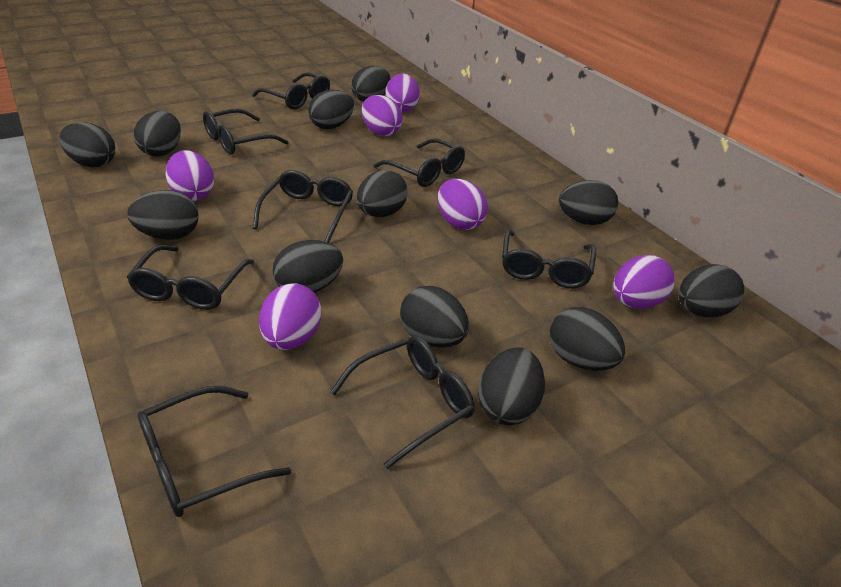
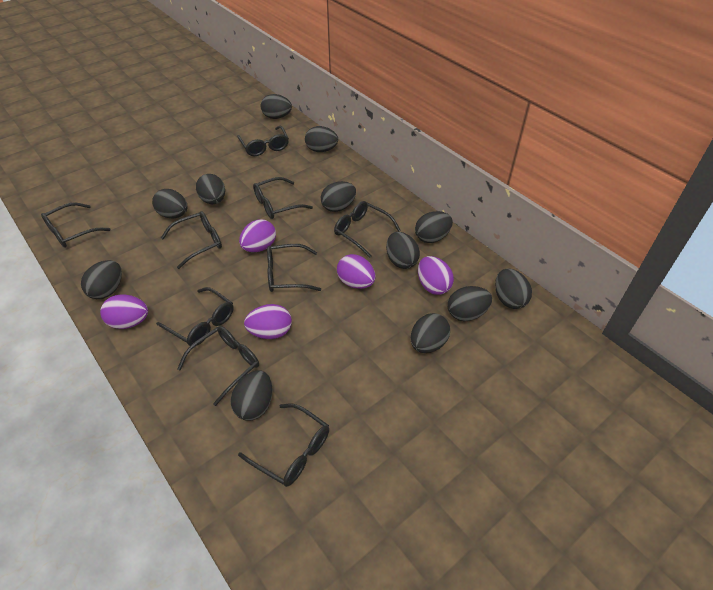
black glasses: 8 -> 9
purple egg: 6 -> 5

